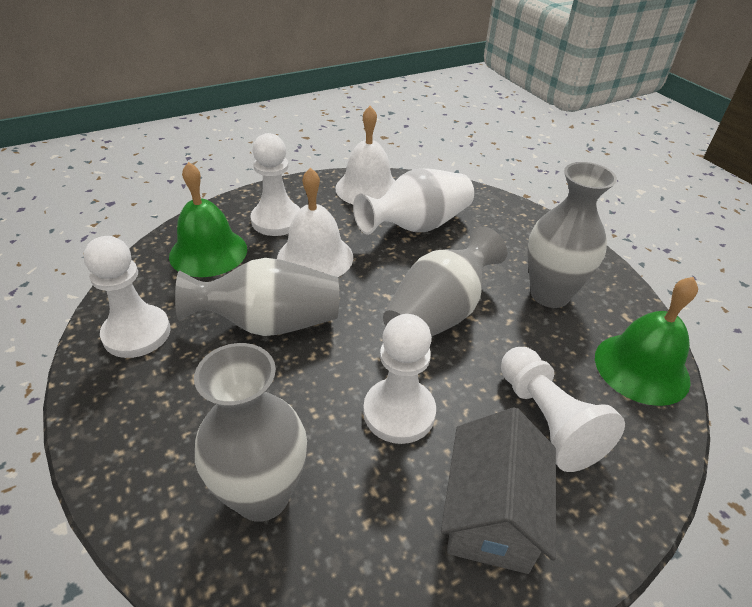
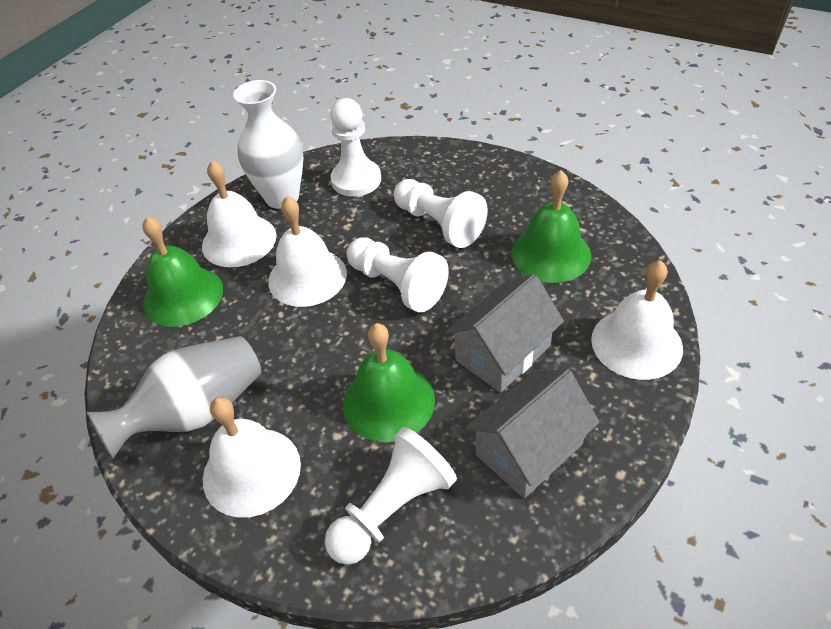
green bell: 2 -> 3
grey house: 1 -> 2
grey vase: 4 -> 1
white bell: 2 -> 4

